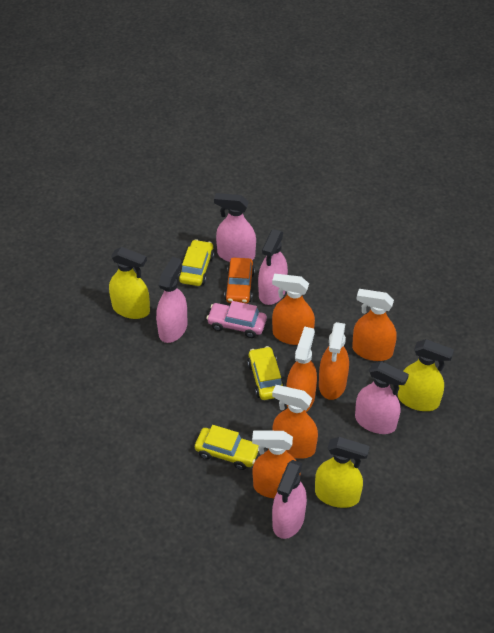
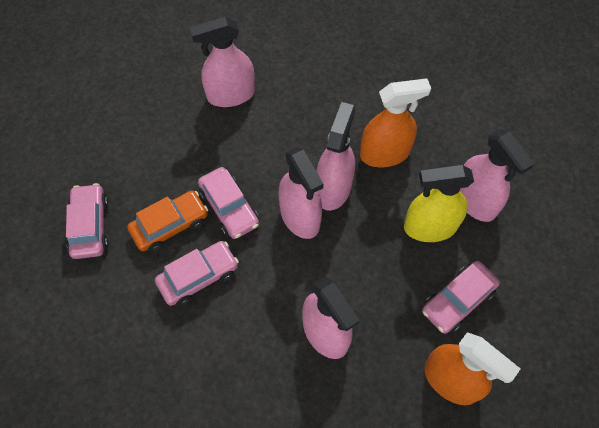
orange spray bottle: 6 -> 2
pink car: 1 -> 4
yellow car: 3 -> 0
yellow spray bottle: 3 -> 1

